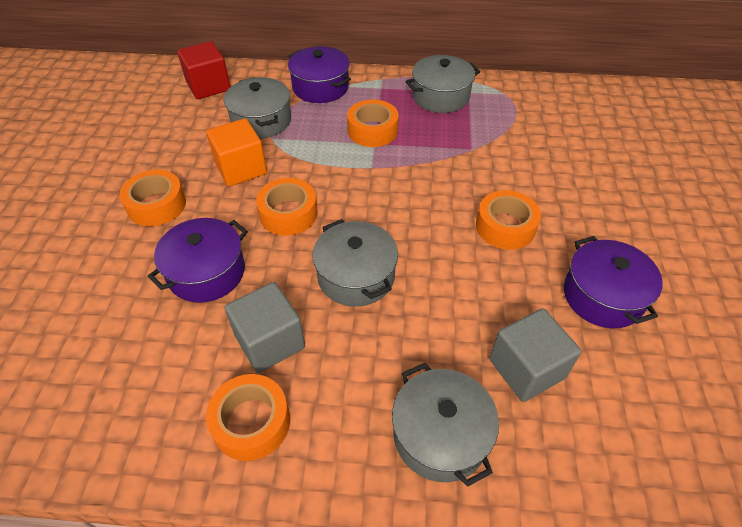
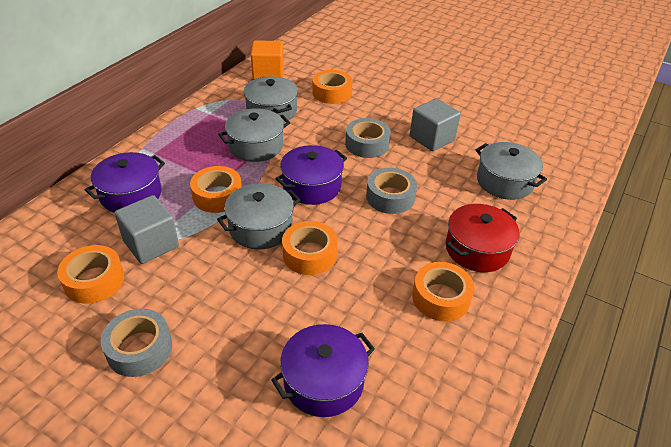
grey tape: 0 -> 3
red cube: 1 -> 0
red pot: 0 -> 1

